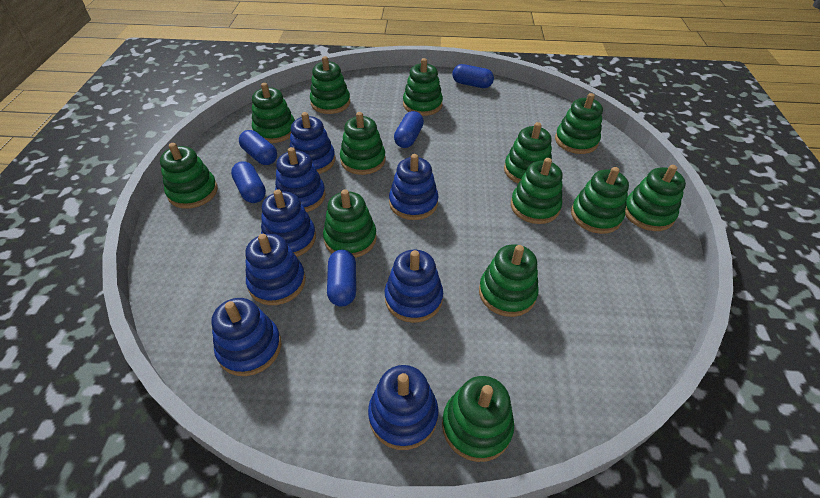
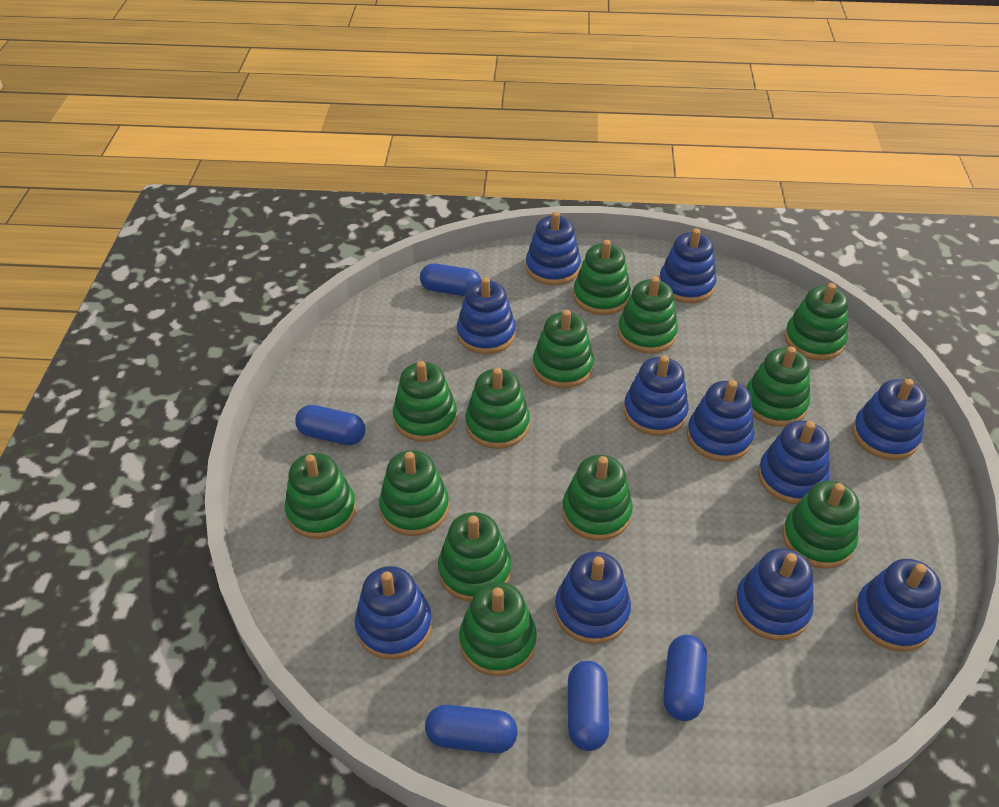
blue stacking toy: 8 -> 11

